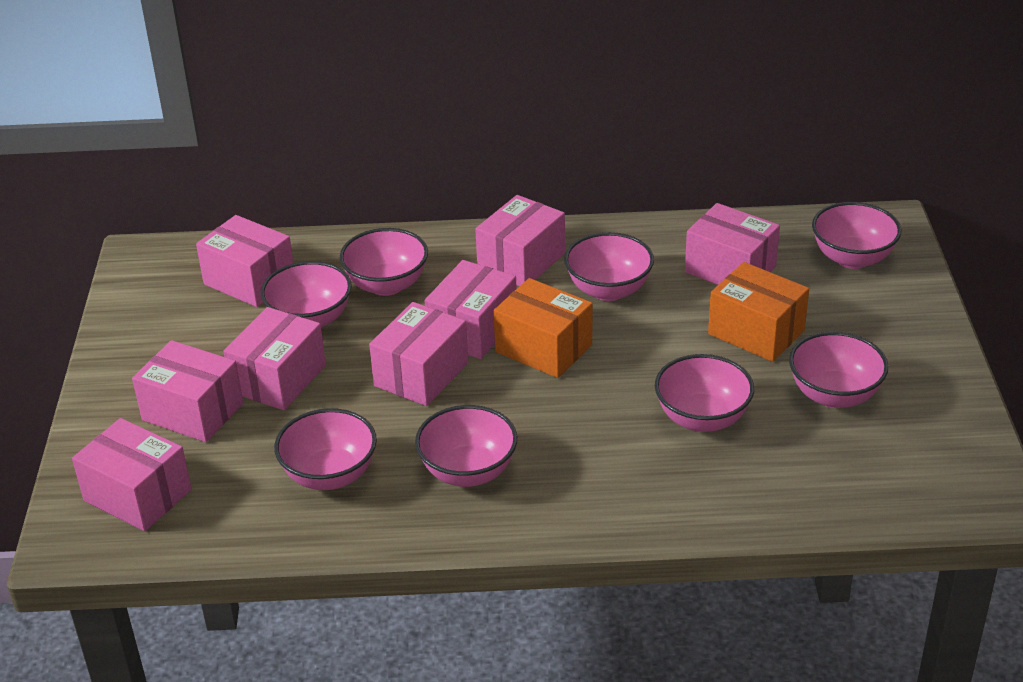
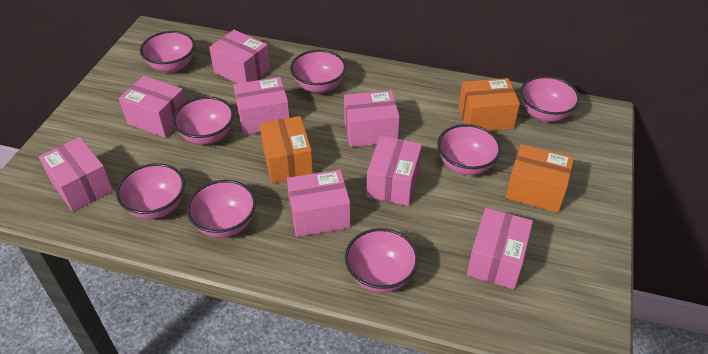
orange box: 2 -> 3

